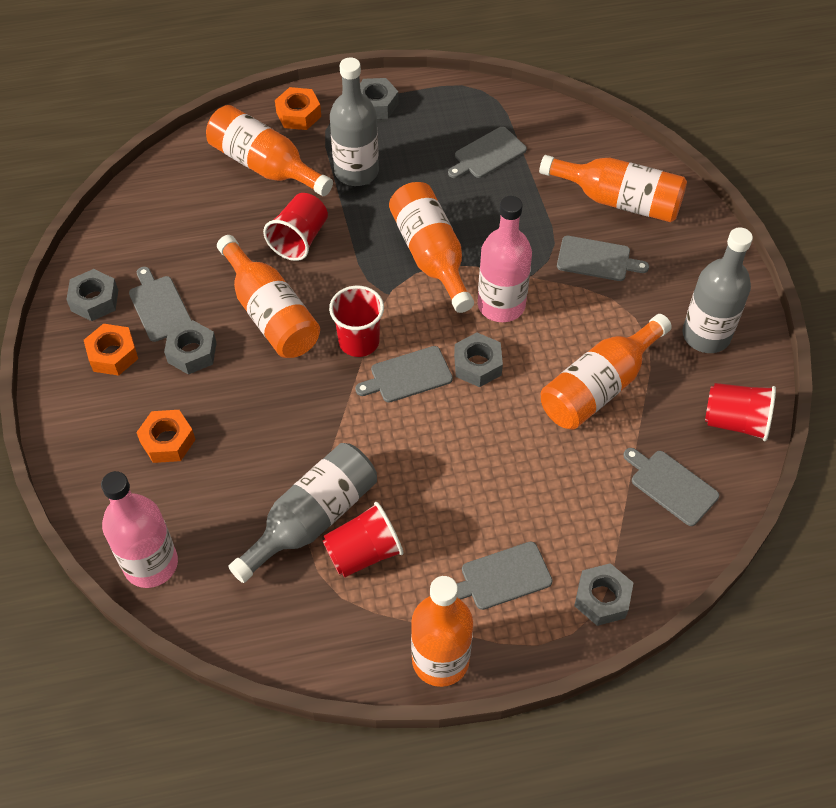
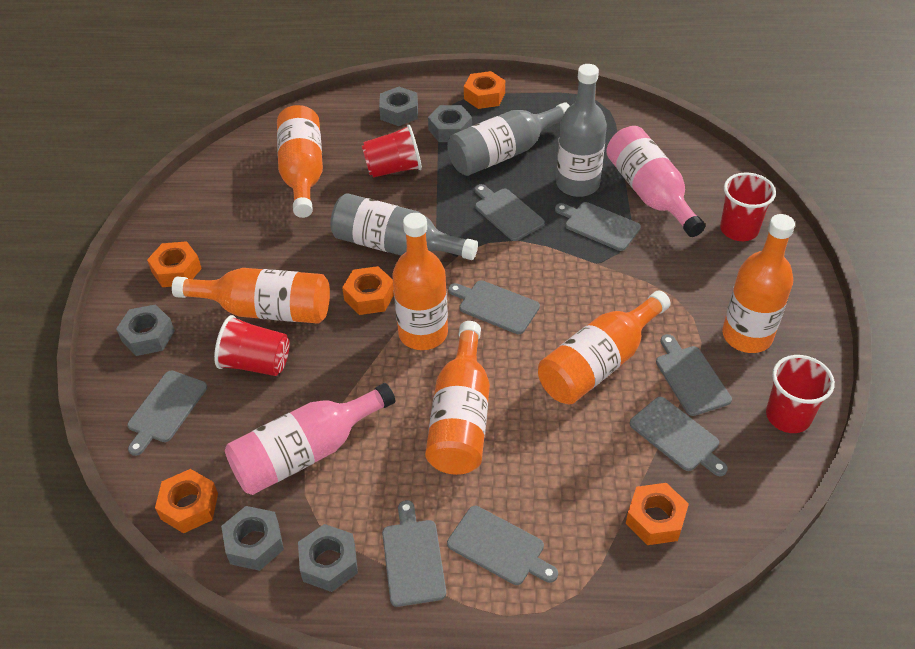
grey cutting board: 6 -> 8
orange nut: 3 -> 5

